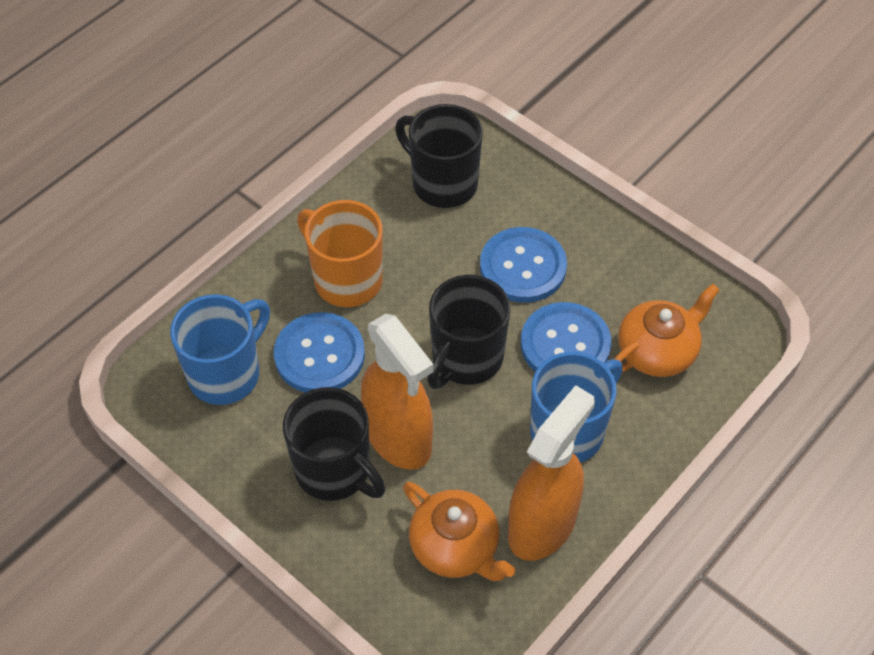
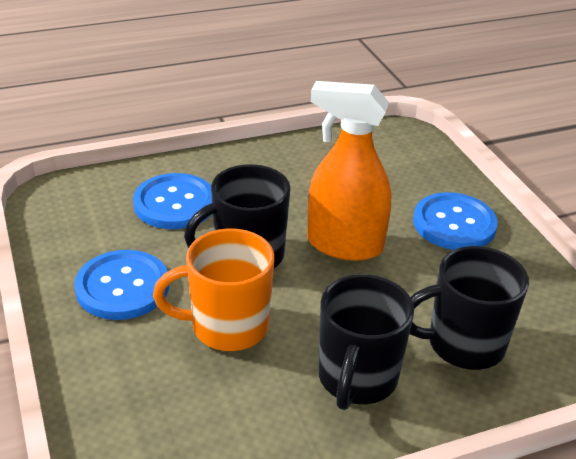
blue mug: 2 -> 0
orange spray bottle: 2 -> 1
orange teapot: 2 -> 0

